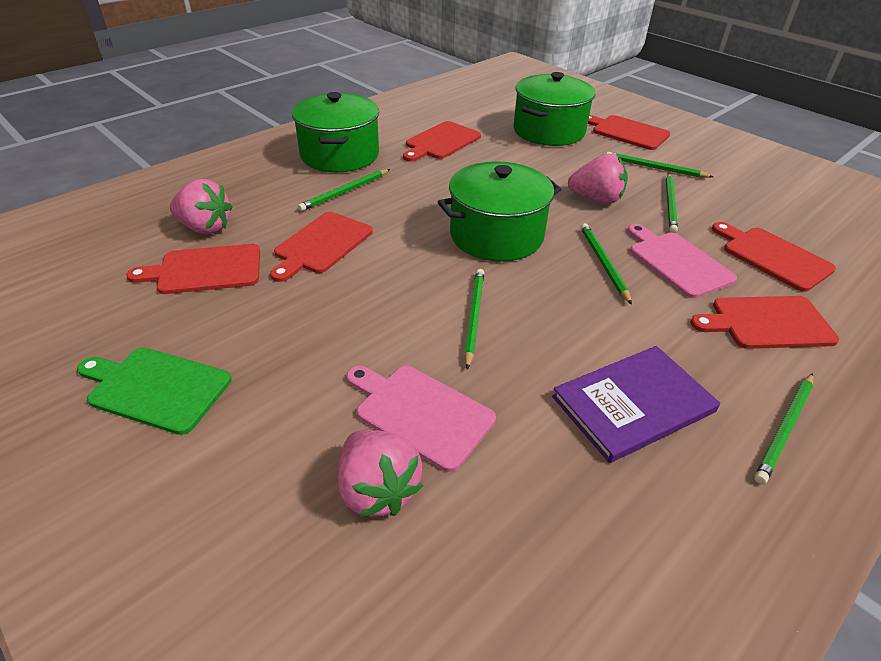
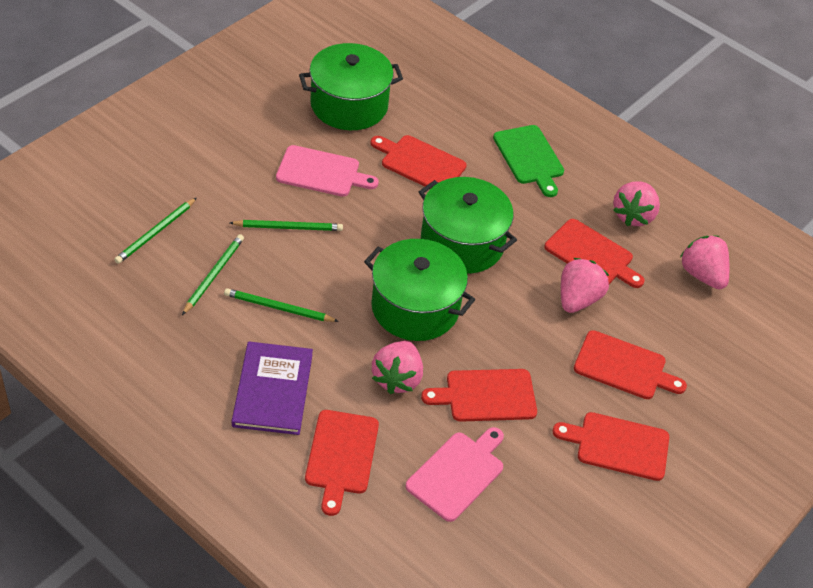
green pencil: 6 -> 4
pink strawberry: 3 -> 4

